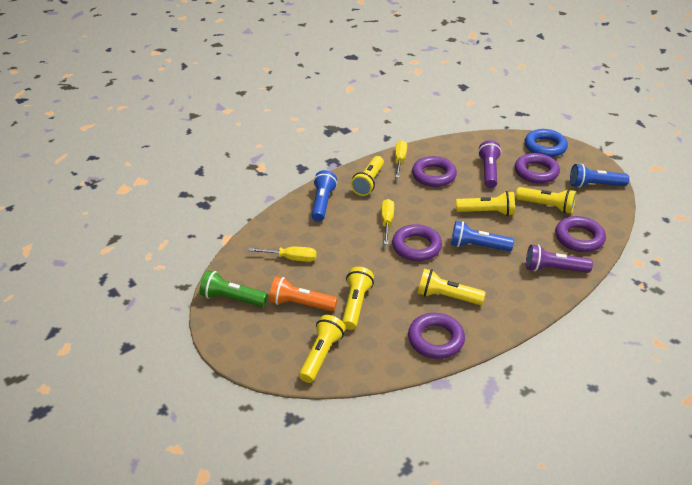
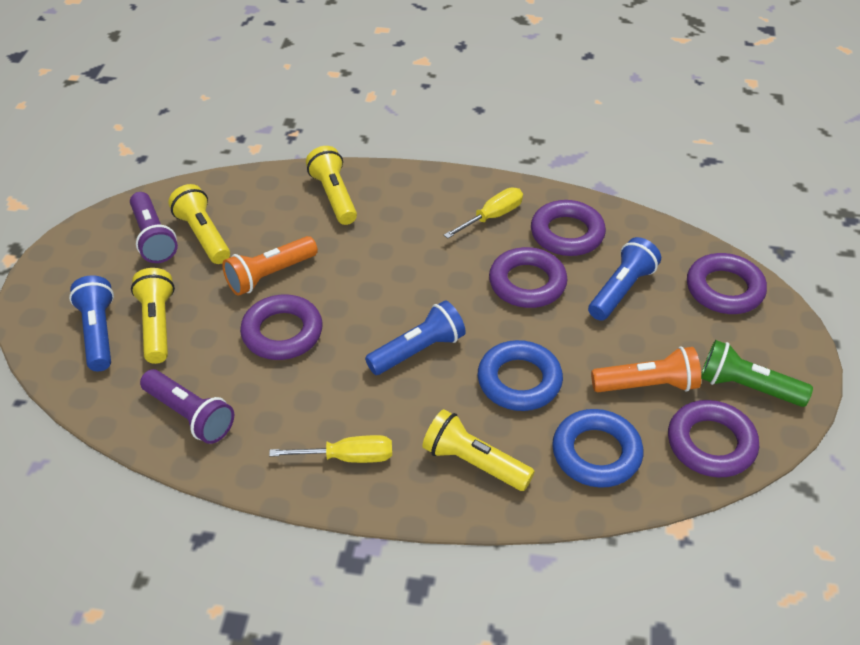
blue ring: 1 -> 2
orange flashlight: 1 -> 2
yellow flashlight: 6 -> 4
yellow screwdriver: 3 -> 2

